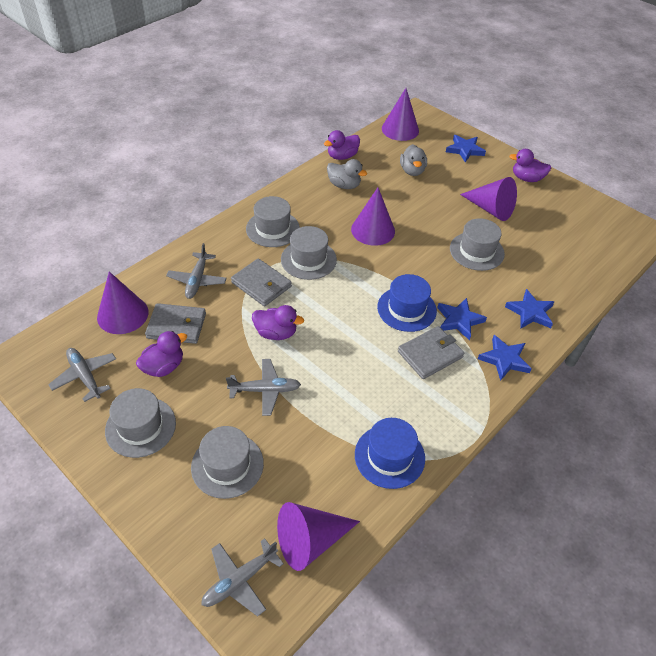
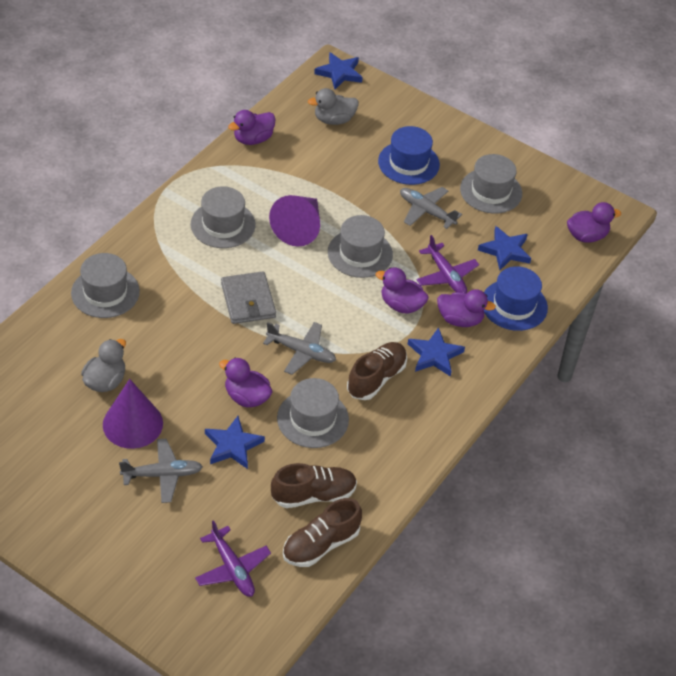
brown shoe: 0 -> 3
grey plane: 4 -> 3
grey wallet: 3 -> 1
purple cone: 5 -> 2
purple duck: 4 -> 5
purple plane: 0 -> 2

